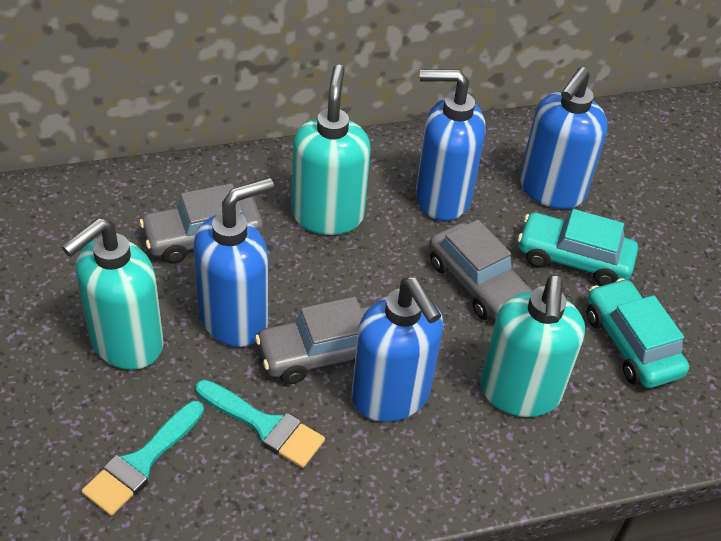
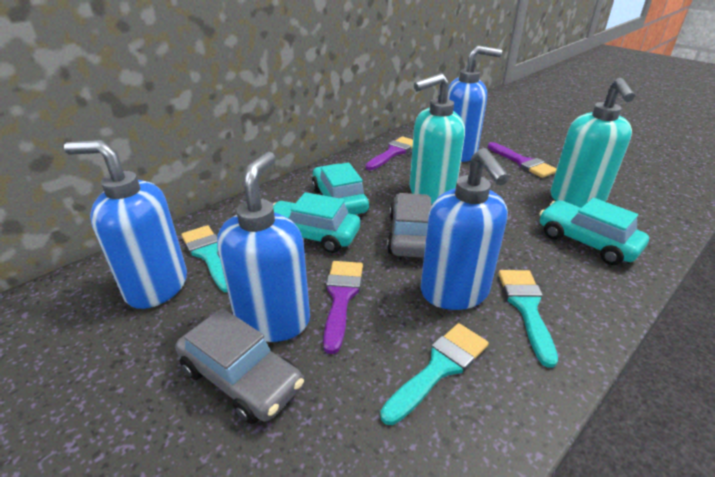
grey car: 3 -> 2
purple brush: 0 -> 3
turquoise brush: 2 -> 3
turquoise car: 2 -> 3
turquoise soap dispenser: 3 -> 2

